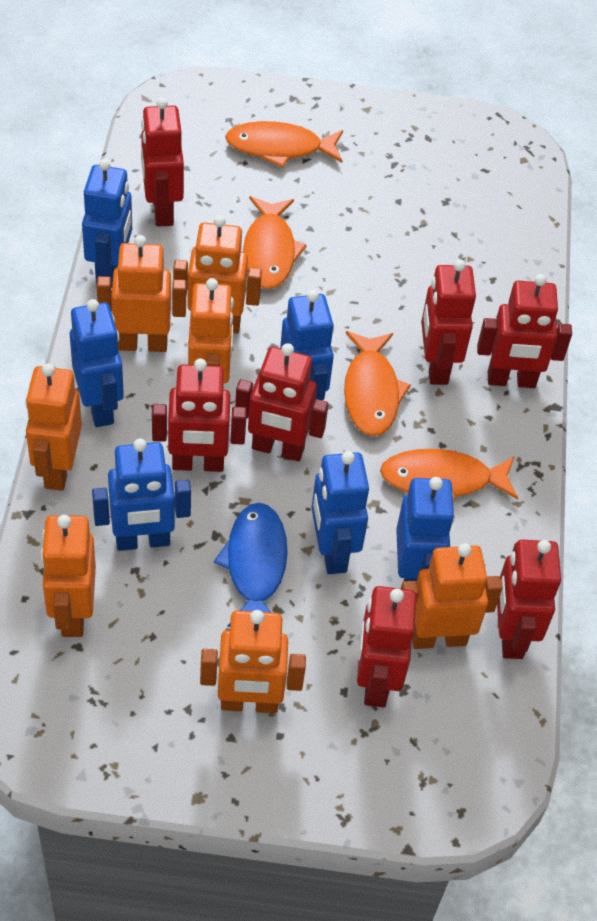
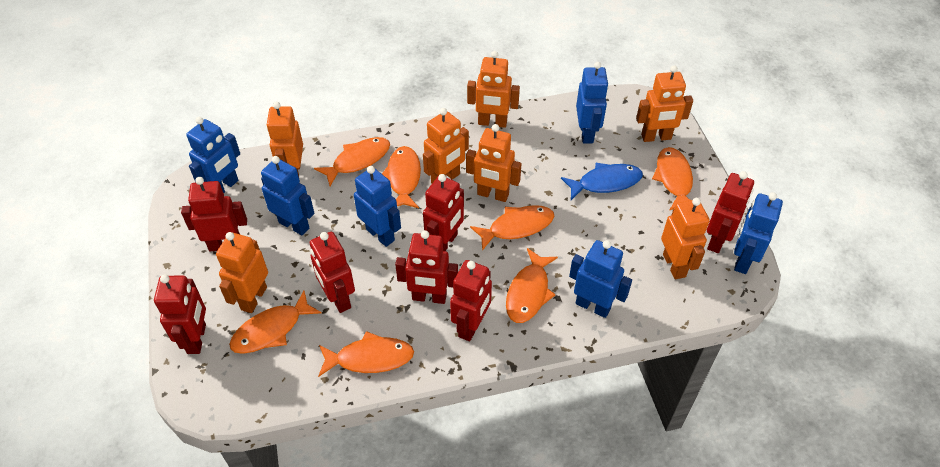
orange fish: 4 -> 7

